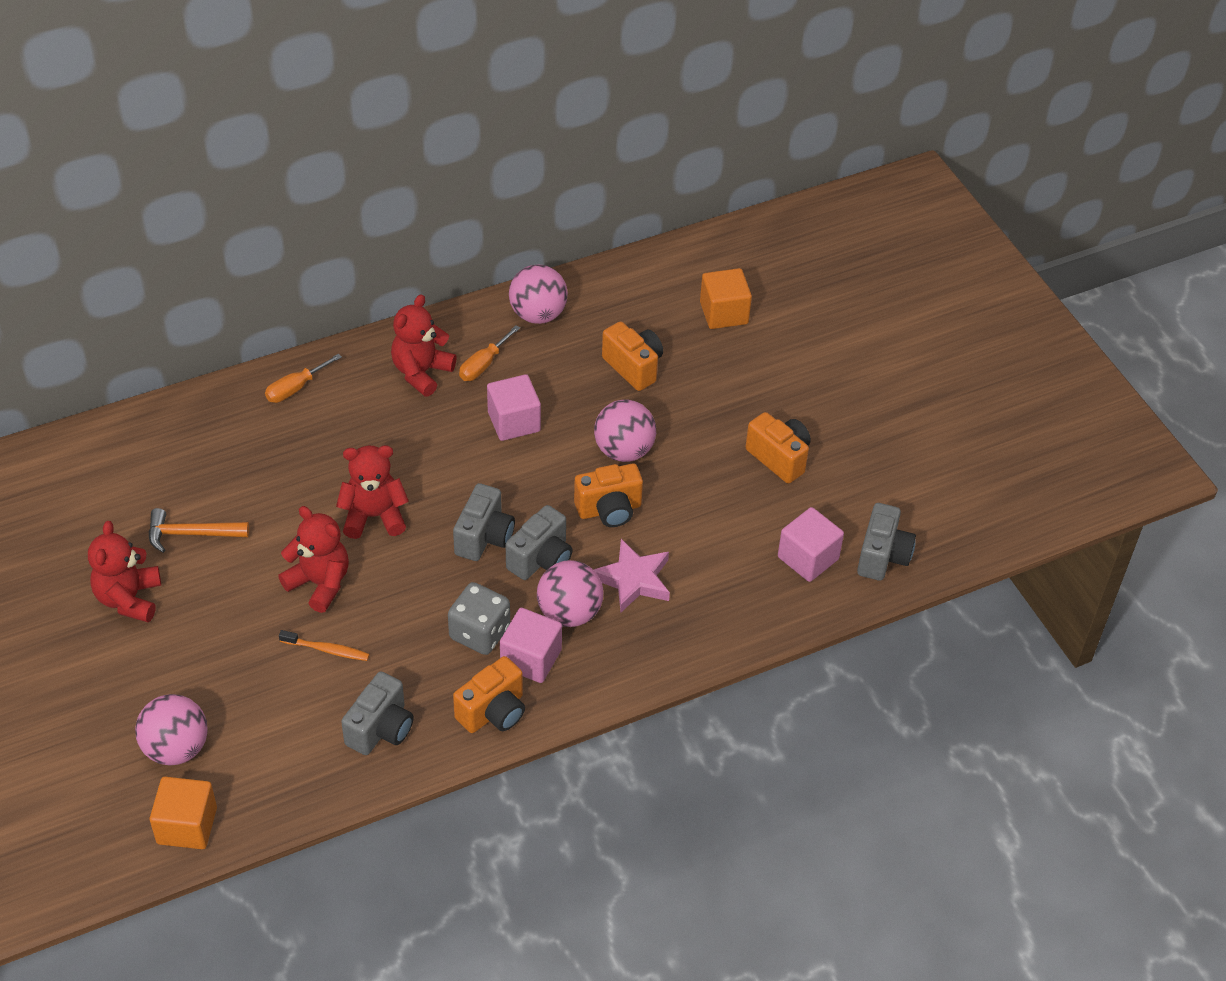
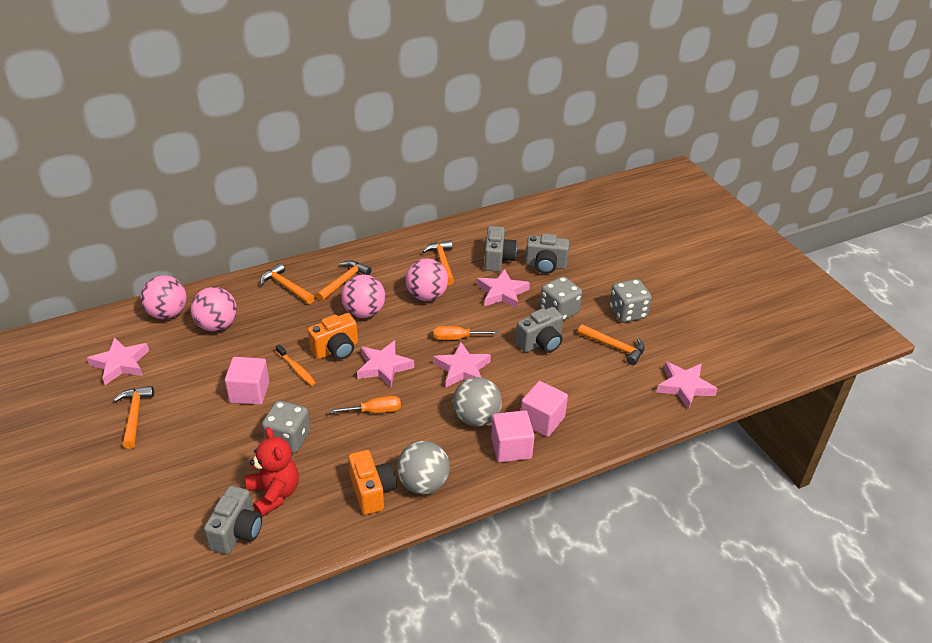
grey ball: 0 -> 2
grey dice: 1 -> 3
orange camera: 4 -> 2
orange cube: 2 -> 0
orange hammer: 1 -> 5
pink star: 1 -> 5
red teddy bear: 4 -> 1

